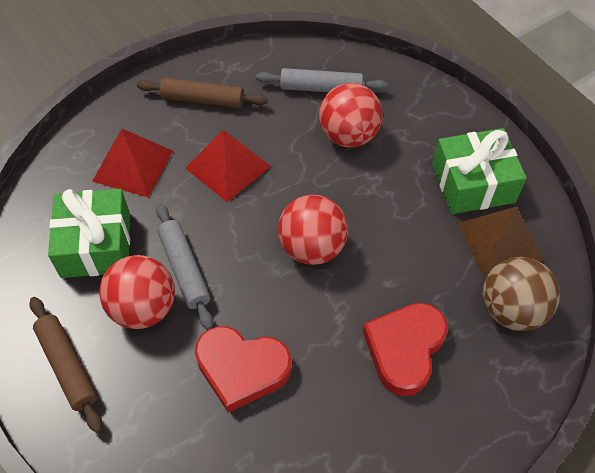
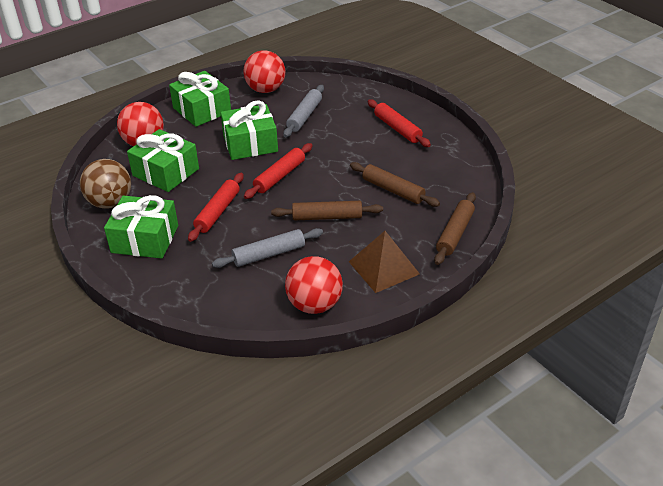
brown rolling pin: 2 -> 3
green gift: 2 -> 4
red heart: 2 -> 0
red pyramid: 2 -> 0
red rolling pin: 0 -> 3

